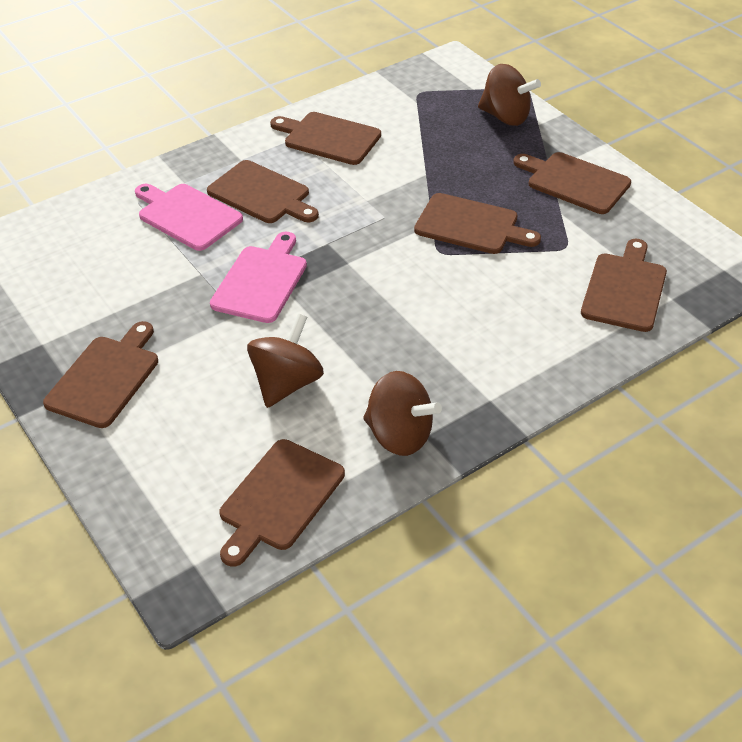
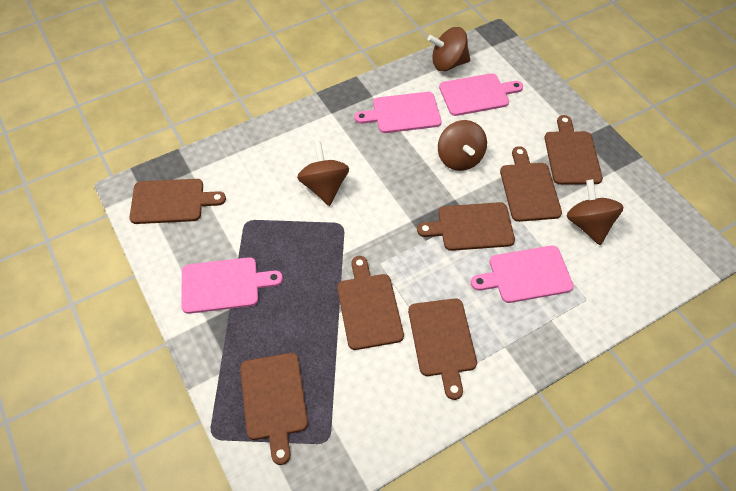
brown spinning top: 3 -> 4
pink cutting board: 2 -> 4

